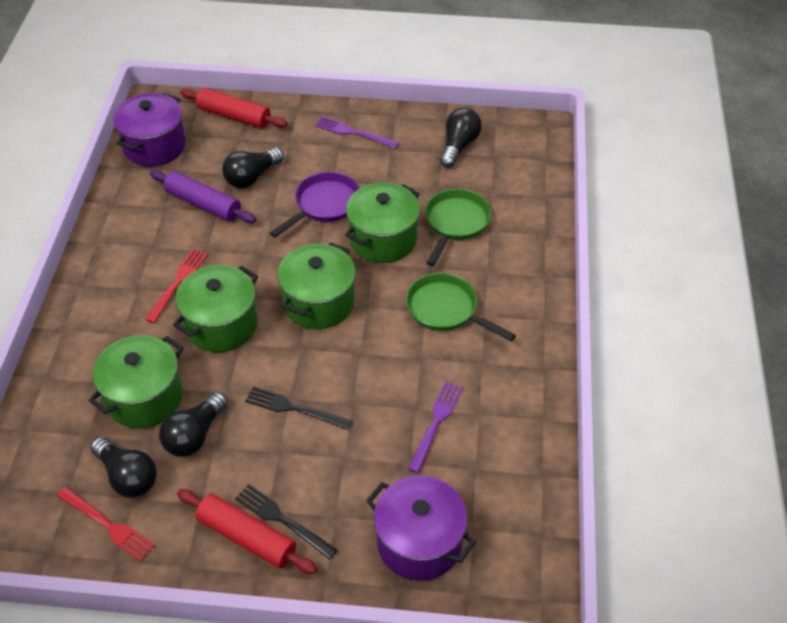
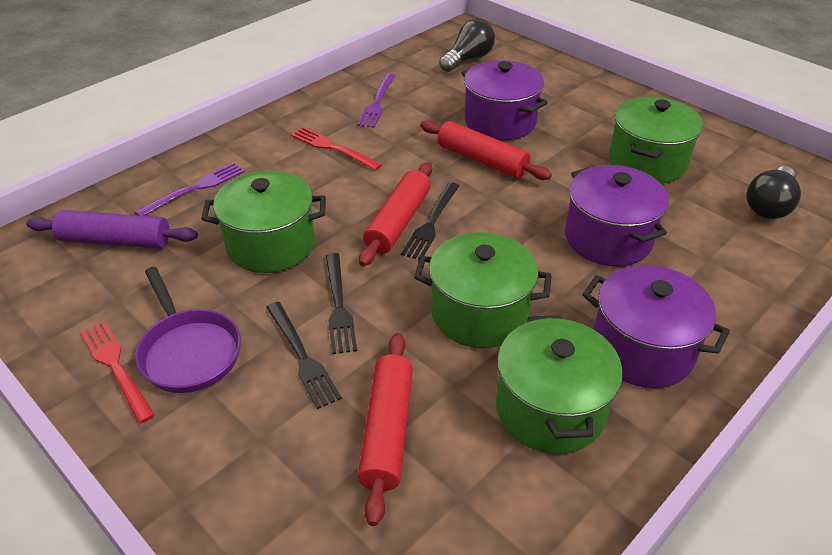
black fork: 2 -> 3
black light bulb: 4 -> 2
green pan: 2 -> 0
purple pot: 2 -> 3
red rolling pin: 2 -> 3

